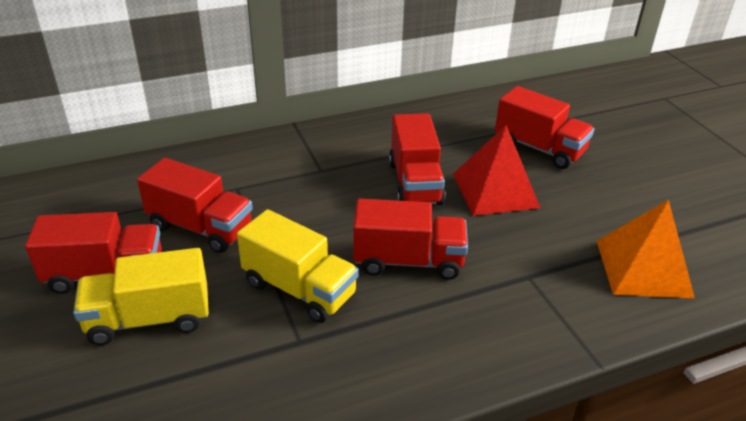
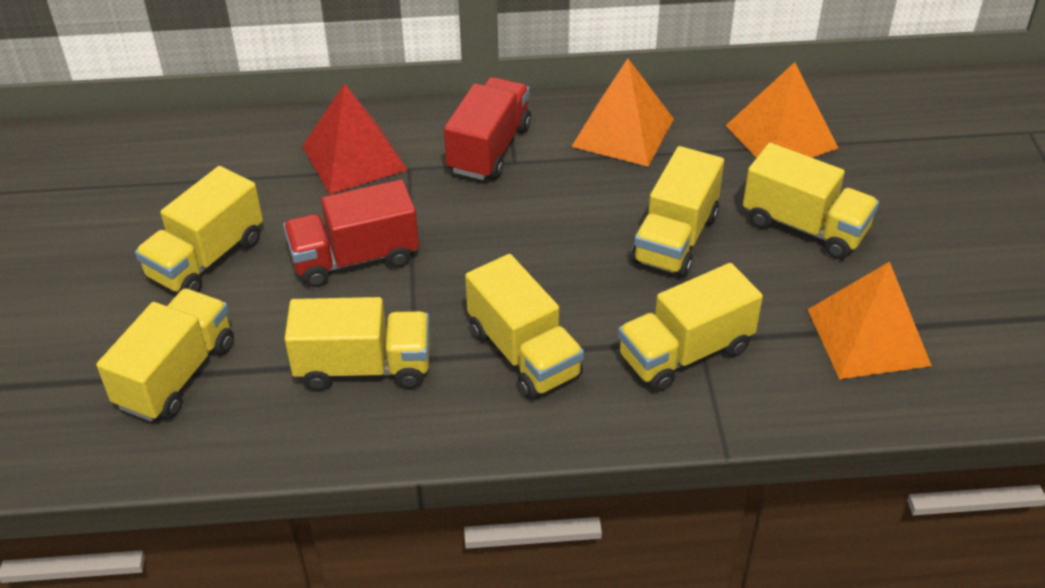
orange pyramid: 1 -> 3
red truck: 5 -> 2
yellow truck: 2 -> 7

